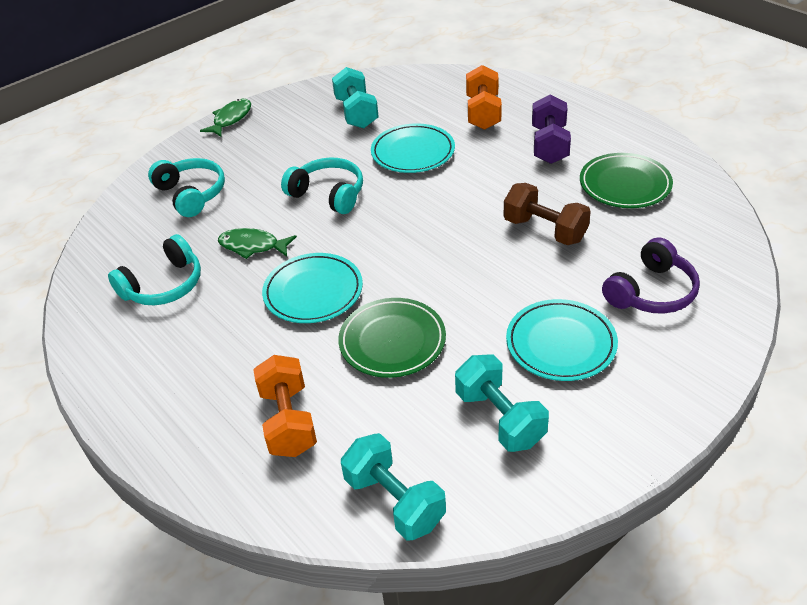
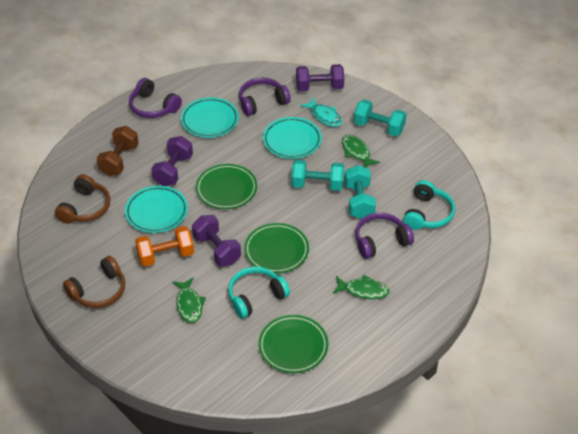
brown headphones: 0 -> 2
green fish: 2 -> 3
green plate: 2 -> 3
orange dumbbell: 2 -> 1
purple dumbbell: 1 -> 3
purple headphones: 1 -> 3
turquoise fish: 0 -> 1
turquoise headphones: 3 -> 2

